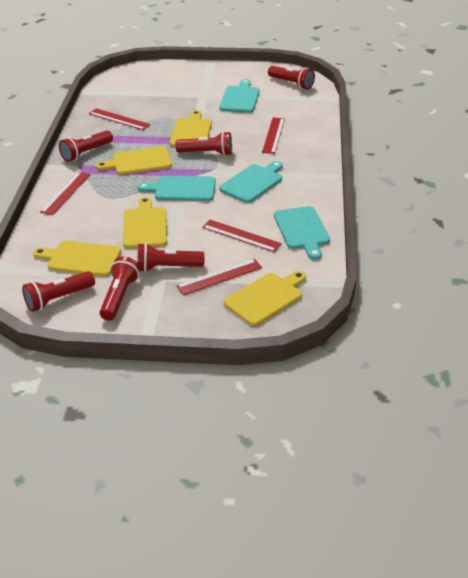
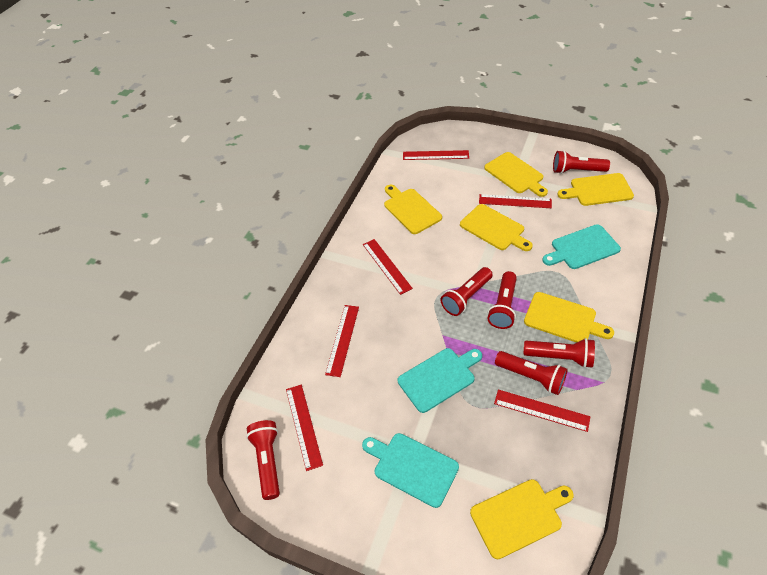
red ruler: 5 -> 6
turquoise cutting board: 4 -> 3
yellow cutting board: 5 -> 6

